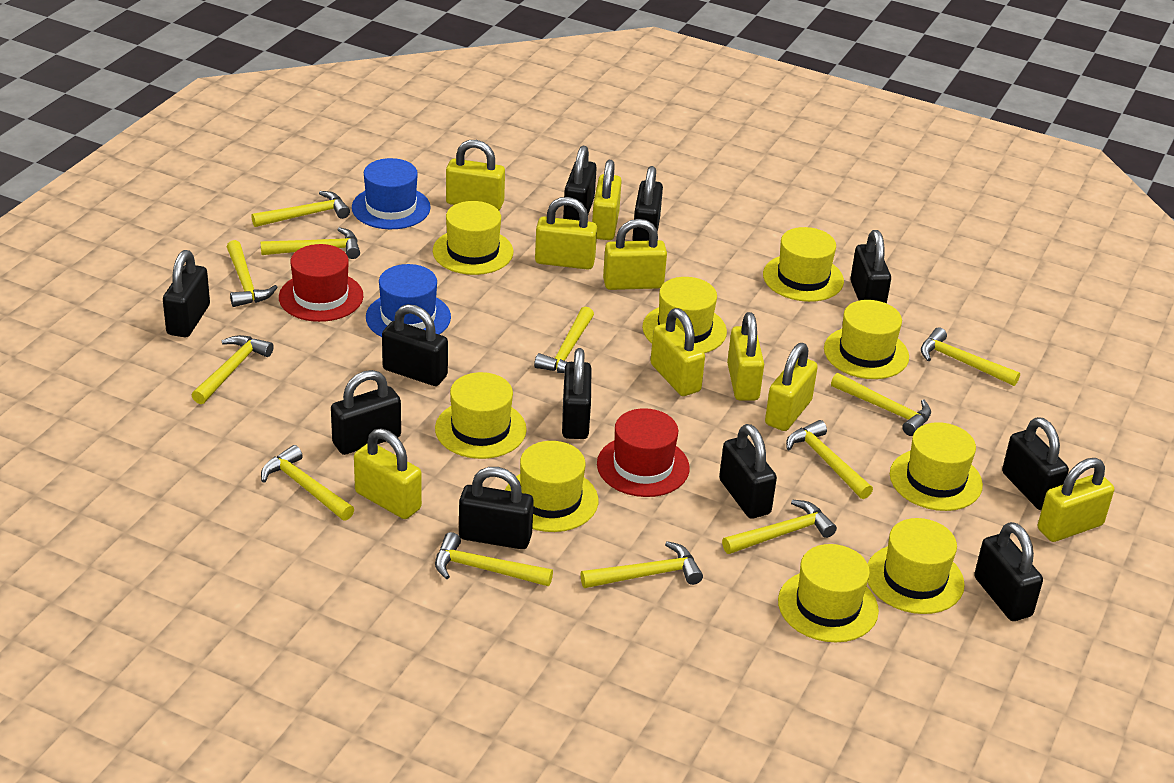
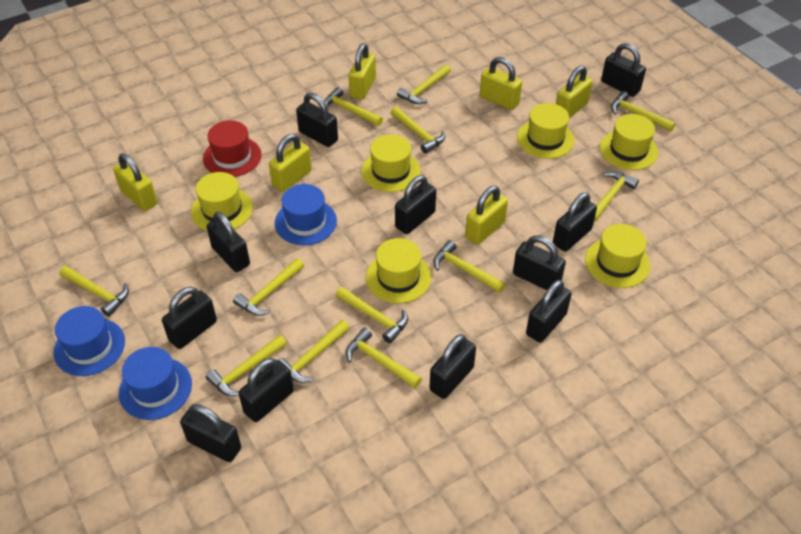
blue hat: 2 -> 3
red hat: 2 -> 1
yellow hat: 9 -> 6
yellow padlock: 9 -> 6

